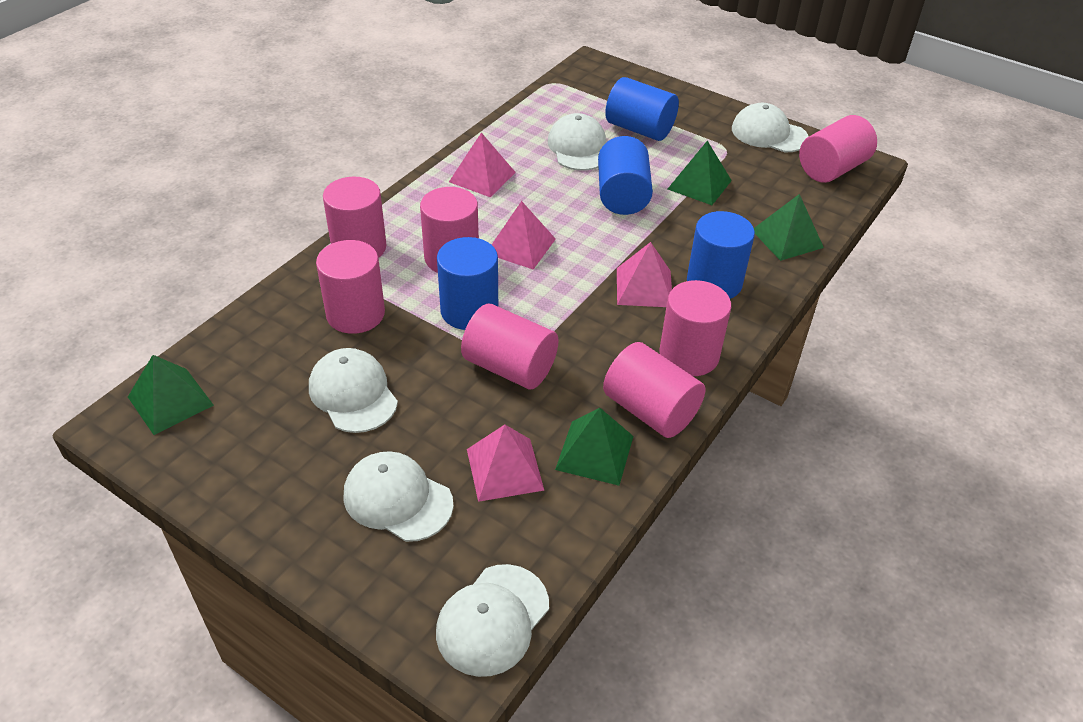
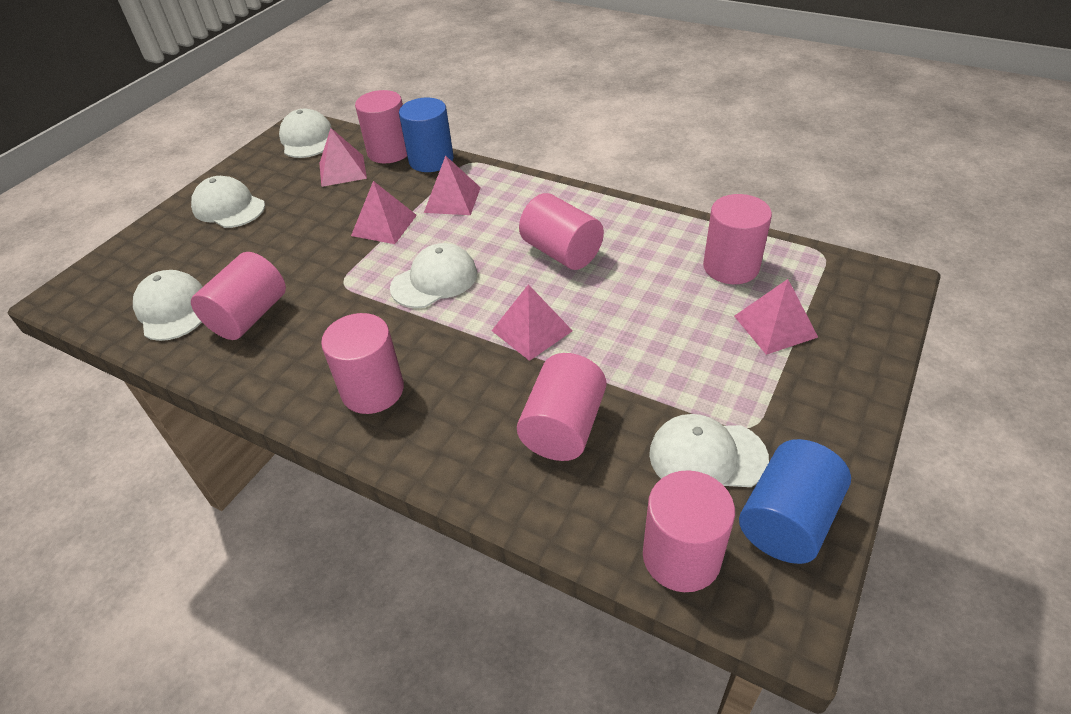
blue cylinder: 4 -> 2
green pyramid: 4 -> 0
pink pyramid: 4 -> 5

